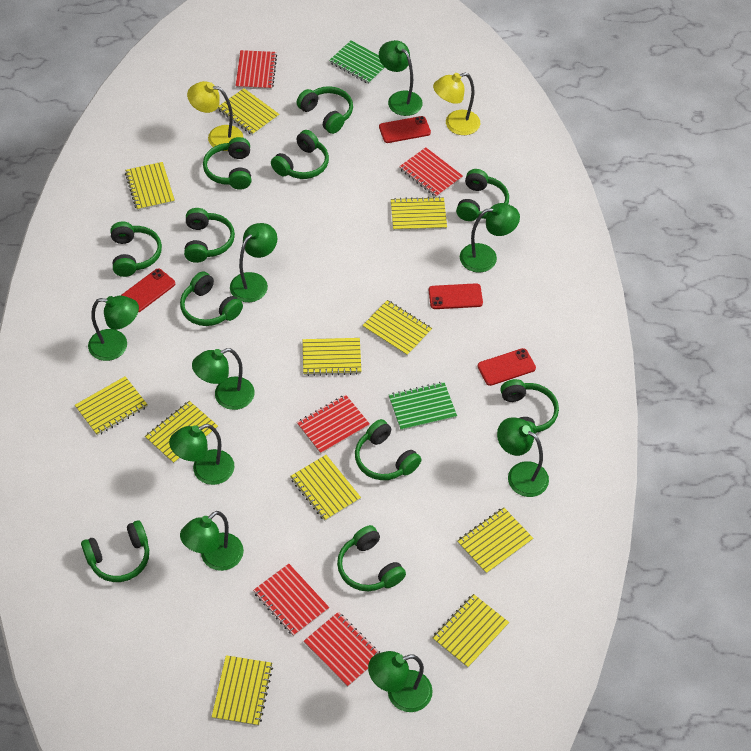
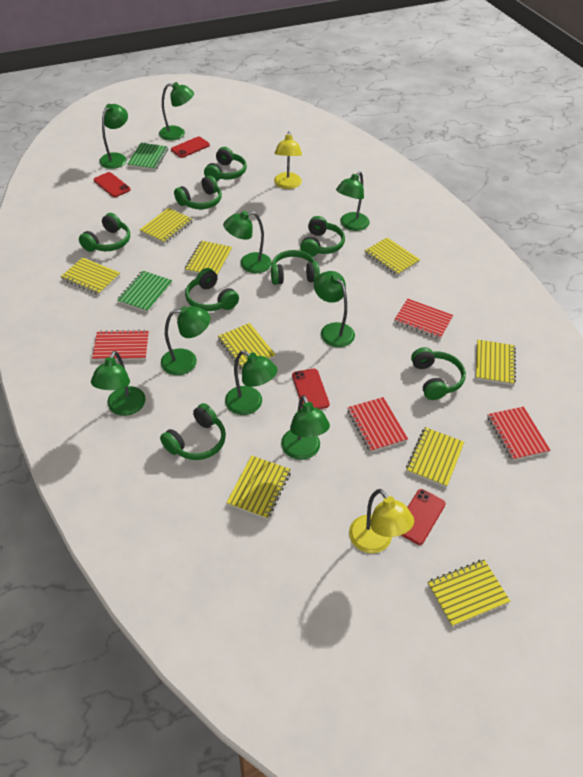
green headphones: 11 -> 8
red notebook: 5 -> 4
yellow notebook: 11 -> 9

